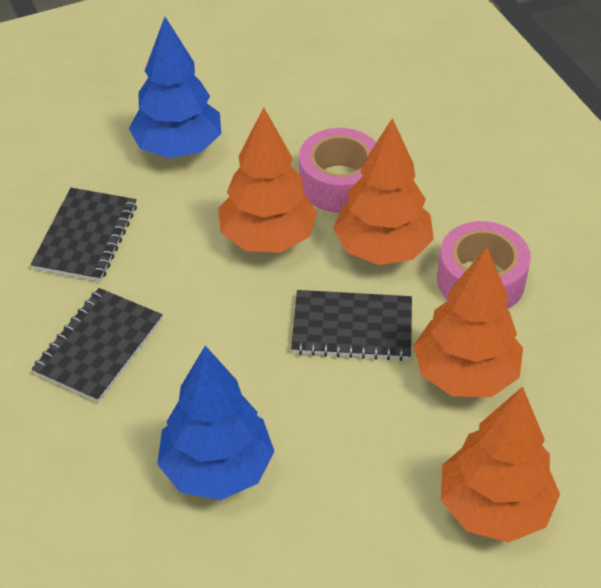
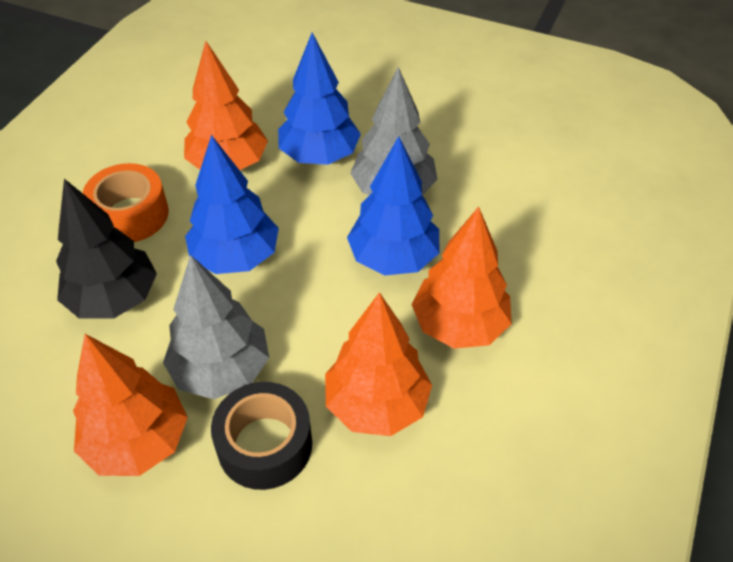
black notebook: 3 -> 0
black tape: 0 -> 1
black tree: 0 -> 1
blue tree: 2 -> 3
grey tree: 0 -> 2
orange tape: 0 -> 1
pink tape: 2 -> 0

